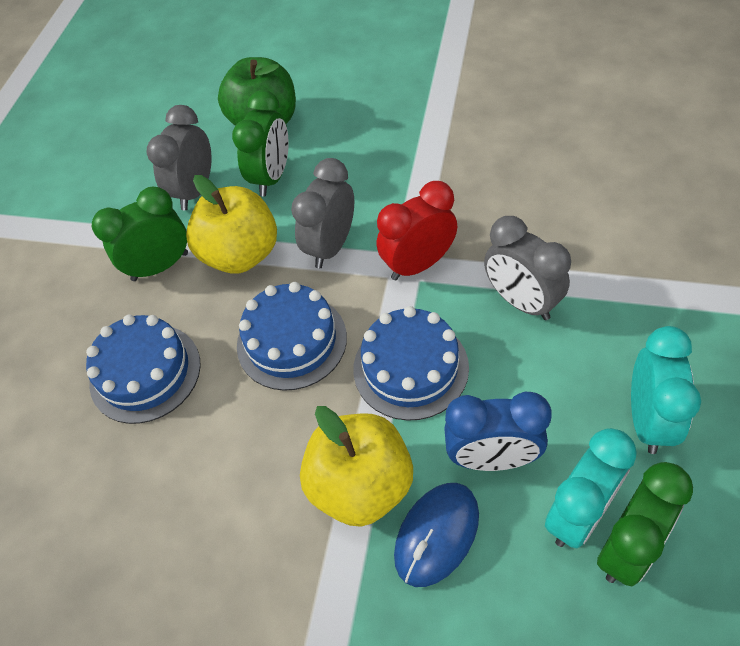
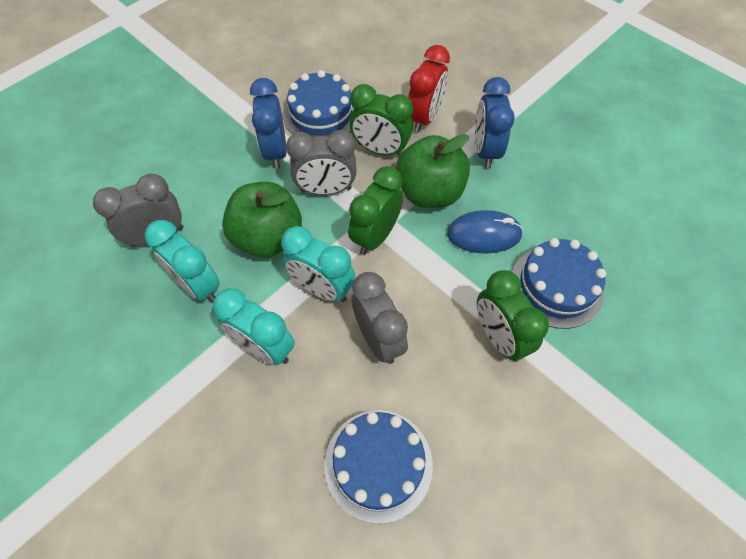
blue clock: 1 -> 2
green apple: 1 -> 2
turquoise clock: 2 -> 3
yellow apple: 2 -> 0

